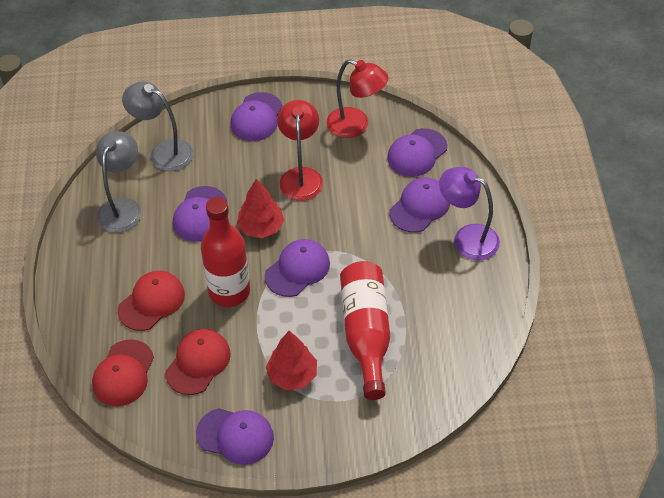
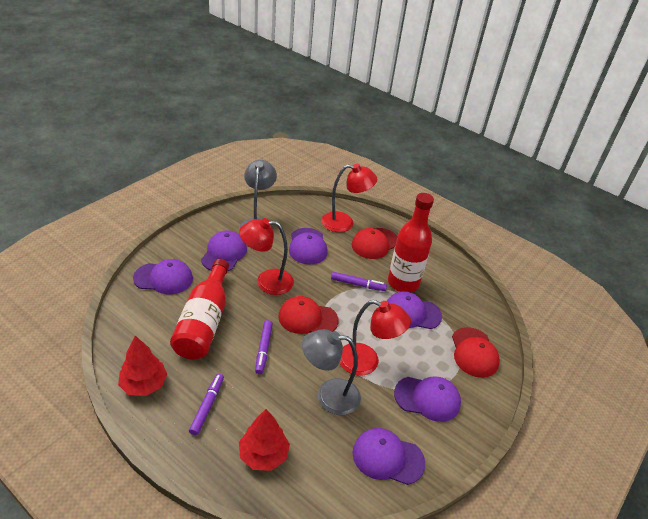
purple lamp: 1 -> 0
purple marker: 0 -> 3
red lamp: 2 -> 3

